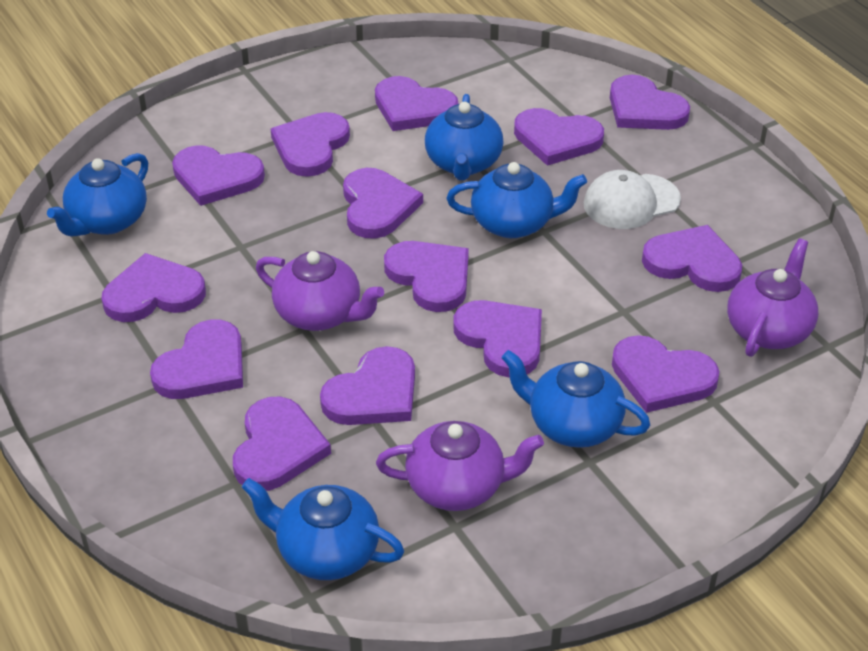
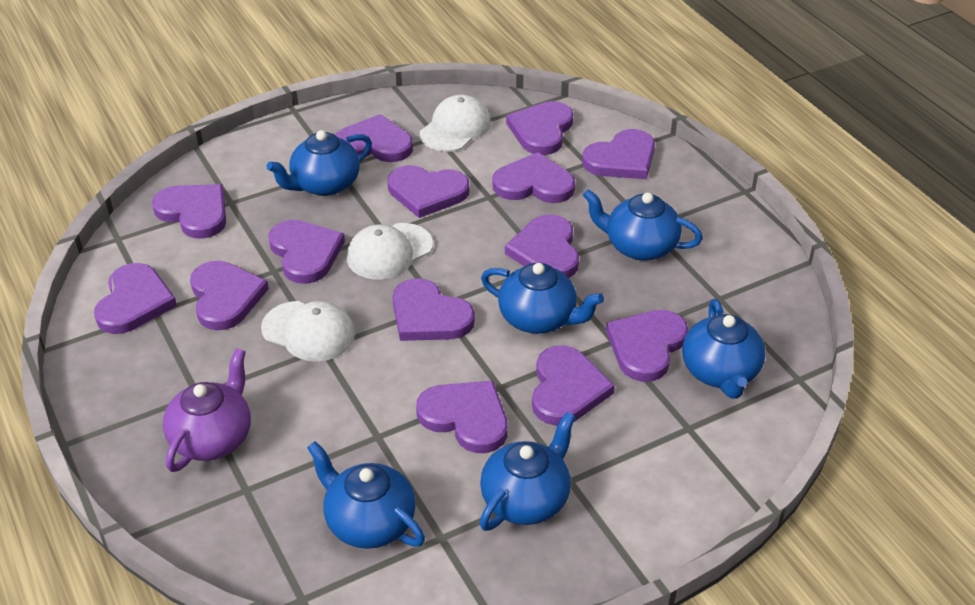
blue teapot: 5 -> 6
purple teapot: 3 -> 1
white cap: 1 -> 3

